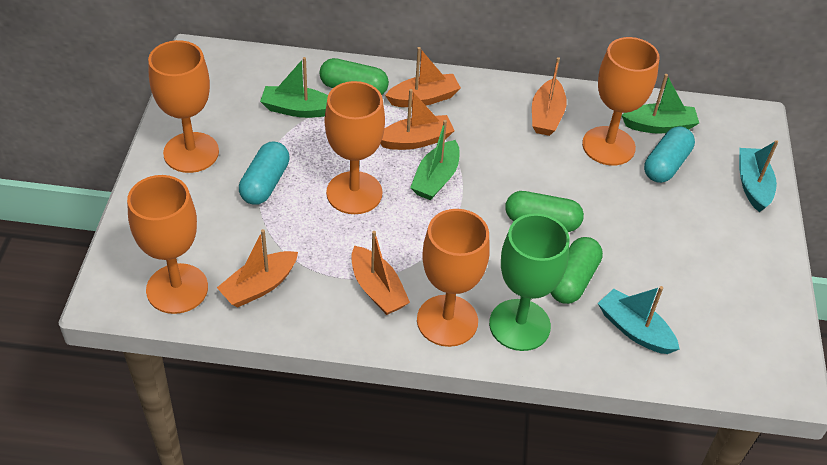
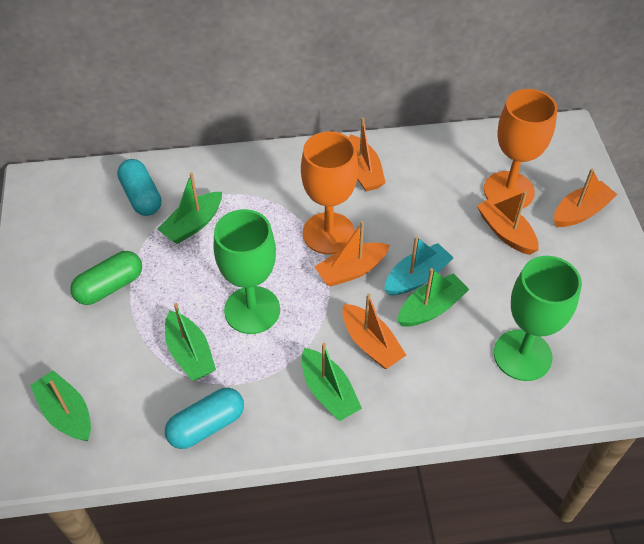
green boat: 3 -> 5
green capsule: 3 -> 1
green goblet: 1 -> 2
orange goblet: 5 -> 2
turquoise boat: 2 -> 1

